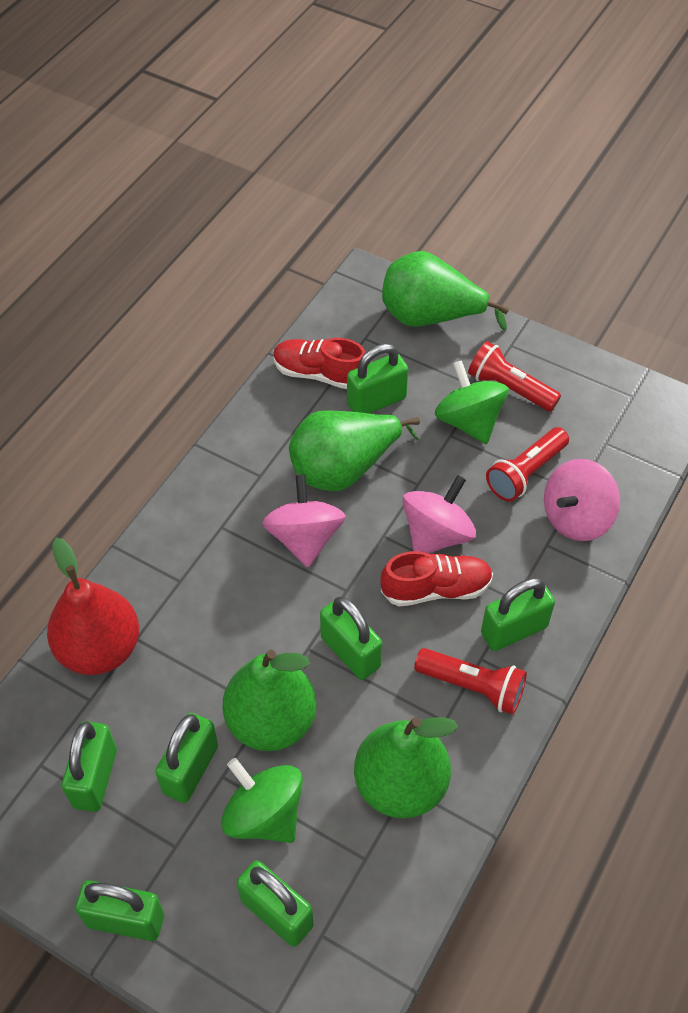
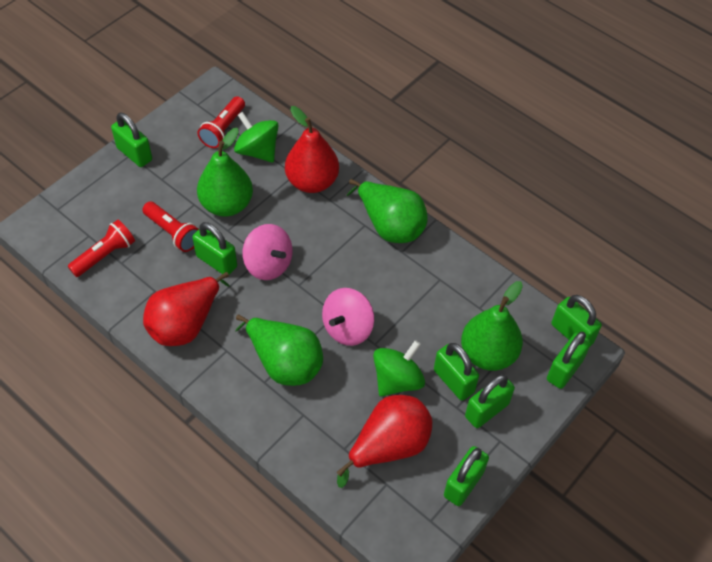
pink spinning top: 3 -> 2
red pear: 1 -> 3
red shoe: 2 -> 0

